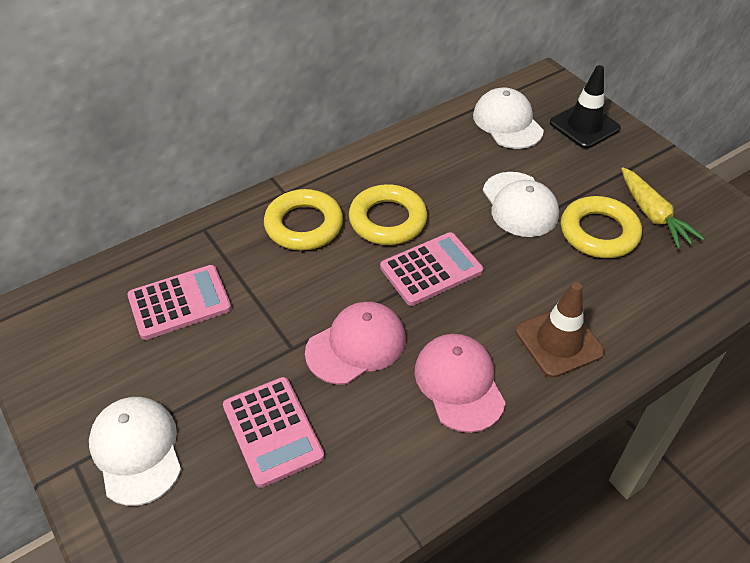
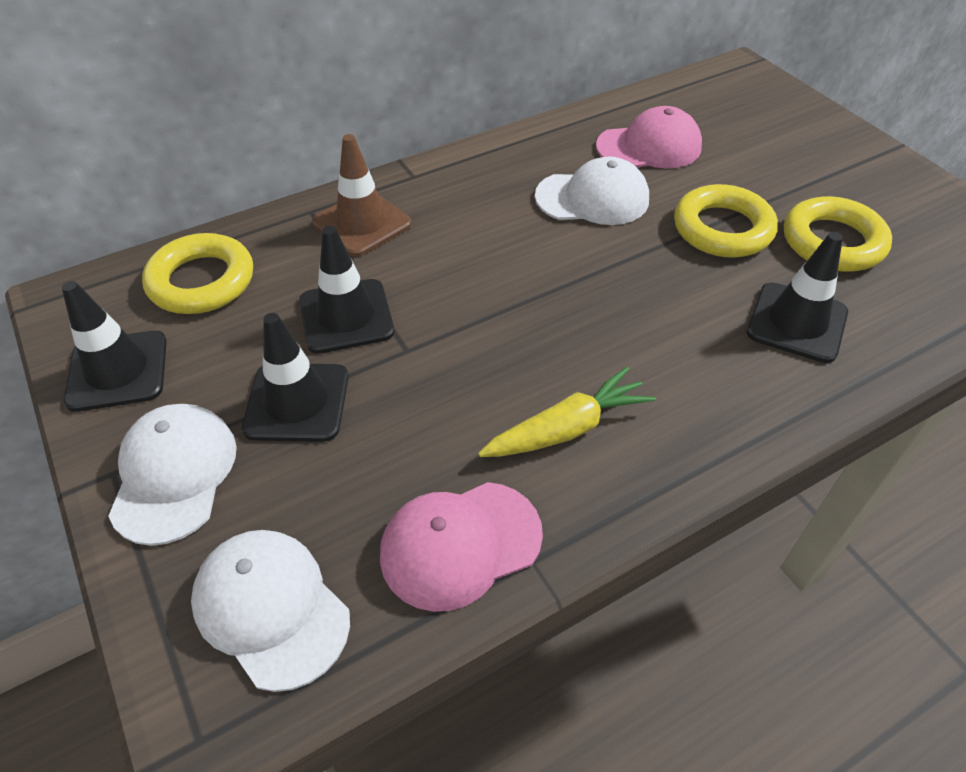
black traffic cone: 1 -> 4
pink calculator: 3 -> 0

